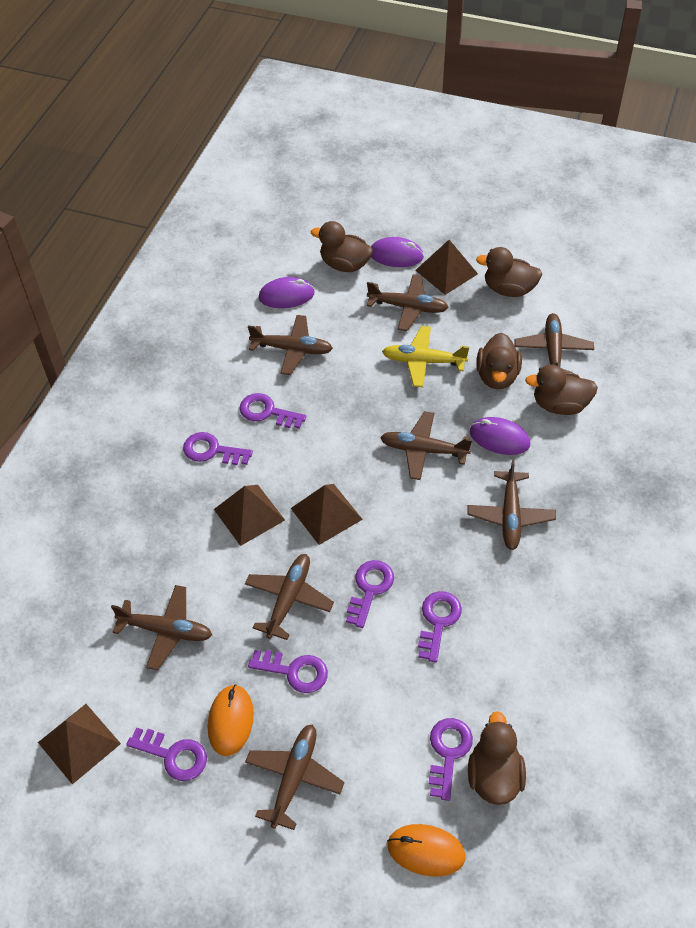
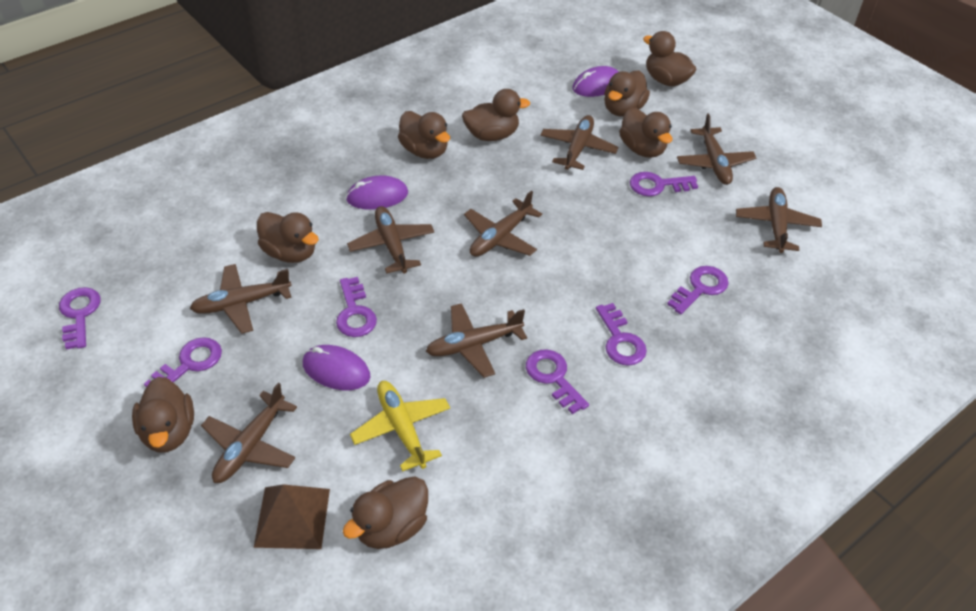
brown duck: 5 -> 8
brown pyramid: 4 -> 1
orange mouse: 2 -> 0

